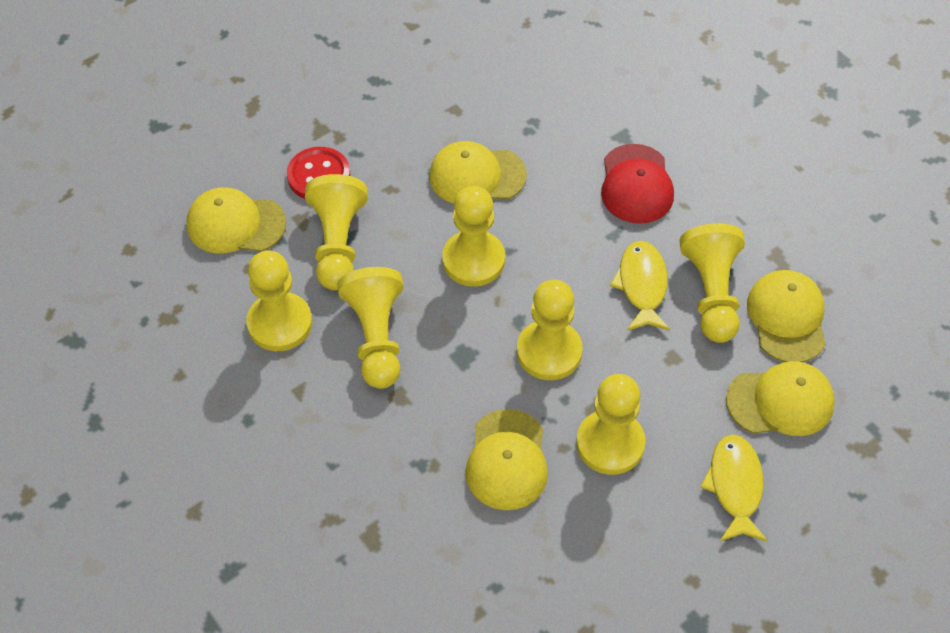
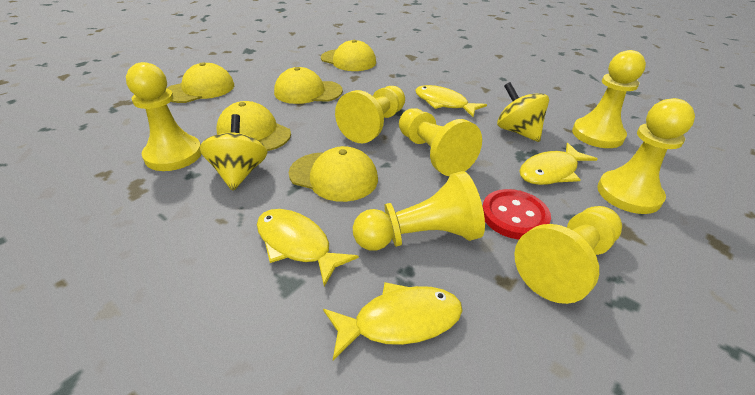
red cap: 1 -> 0
yellow fish: 2 -> 4
yellow spinning top: 0 -> 2

